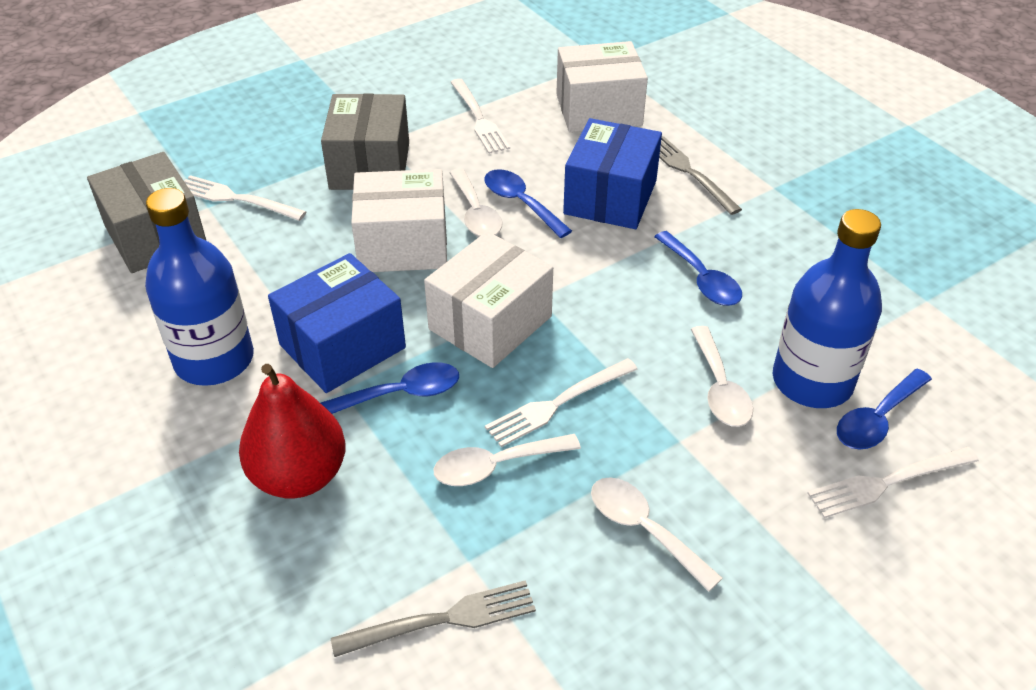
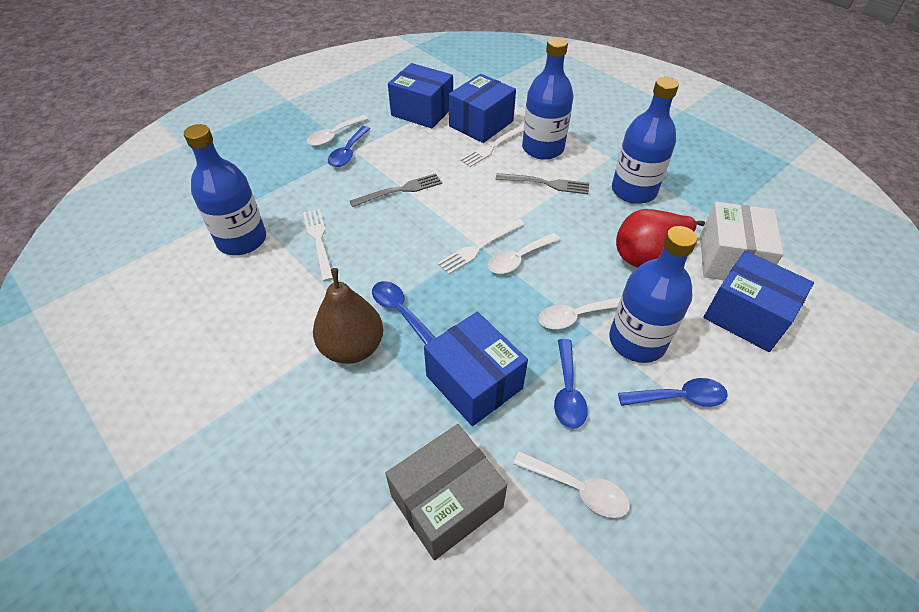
blue bottle: 2 -> 4
blue box: 2 -> 4
brown pear: 0 -> 1
grey box: 2 -> 1
white box: 3 -> 1
white fork: 4 -> 3

